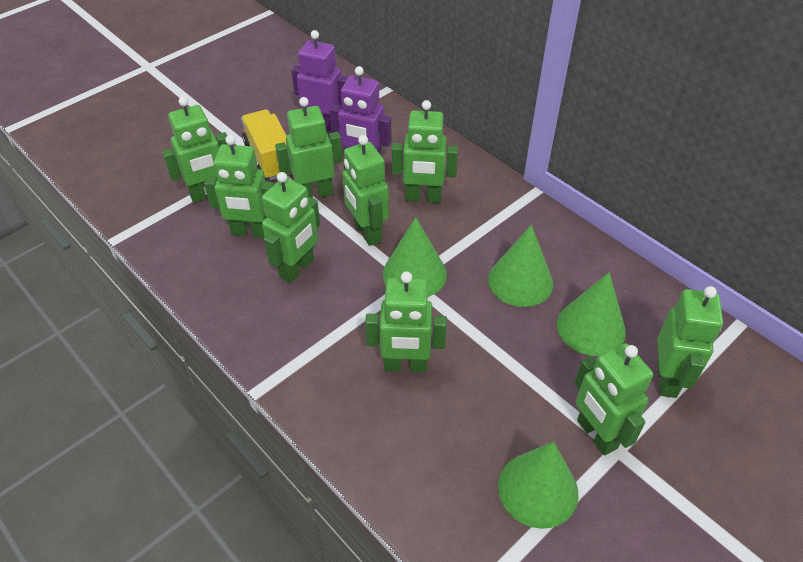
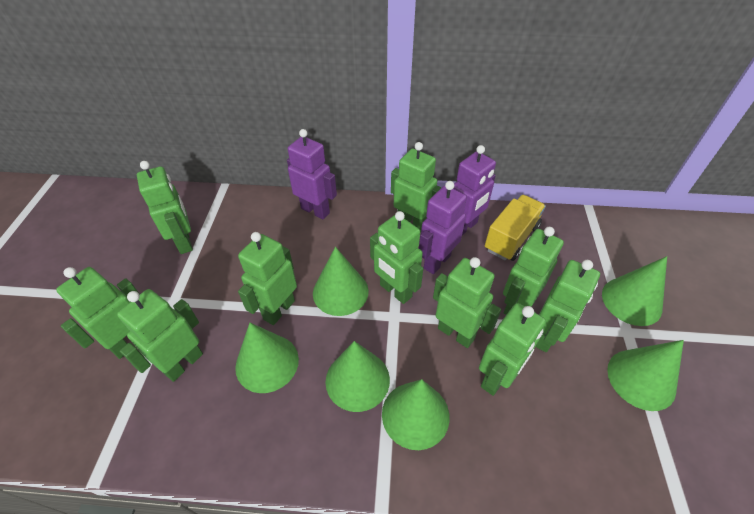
green cone: 4 -> 6
green robot: 9 -> 10
purple robot: 2 -> 3

